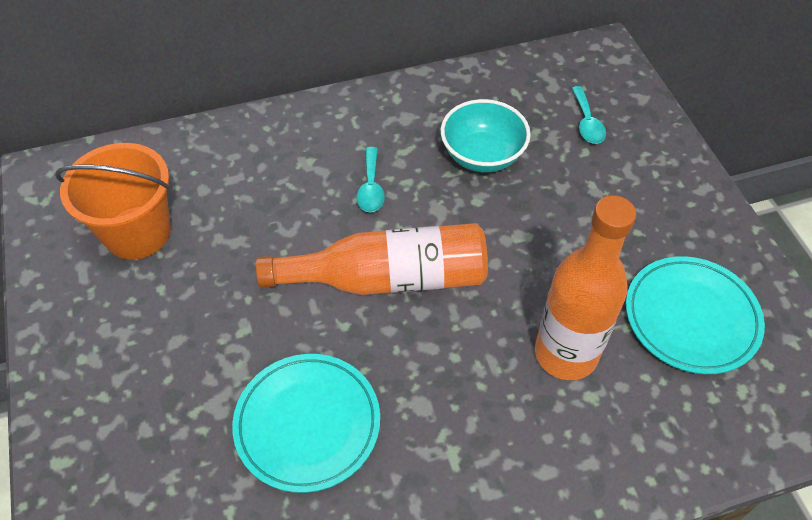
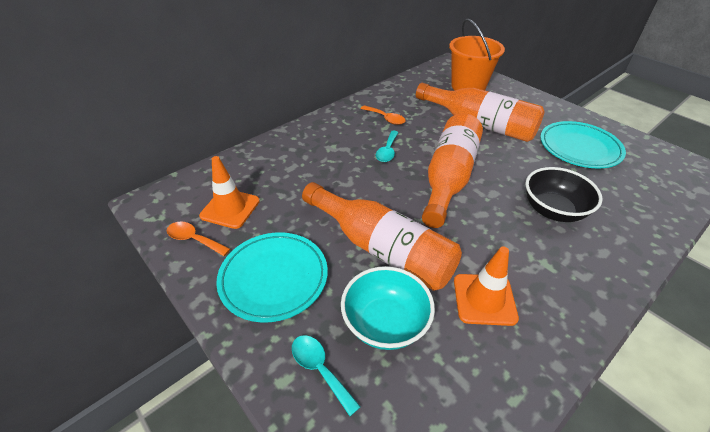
black bowl: 0 -> 1
orange bottle: 2 -> 3
orange spoon: 0 -> 2
orange traffic cone: 0 -> 2

